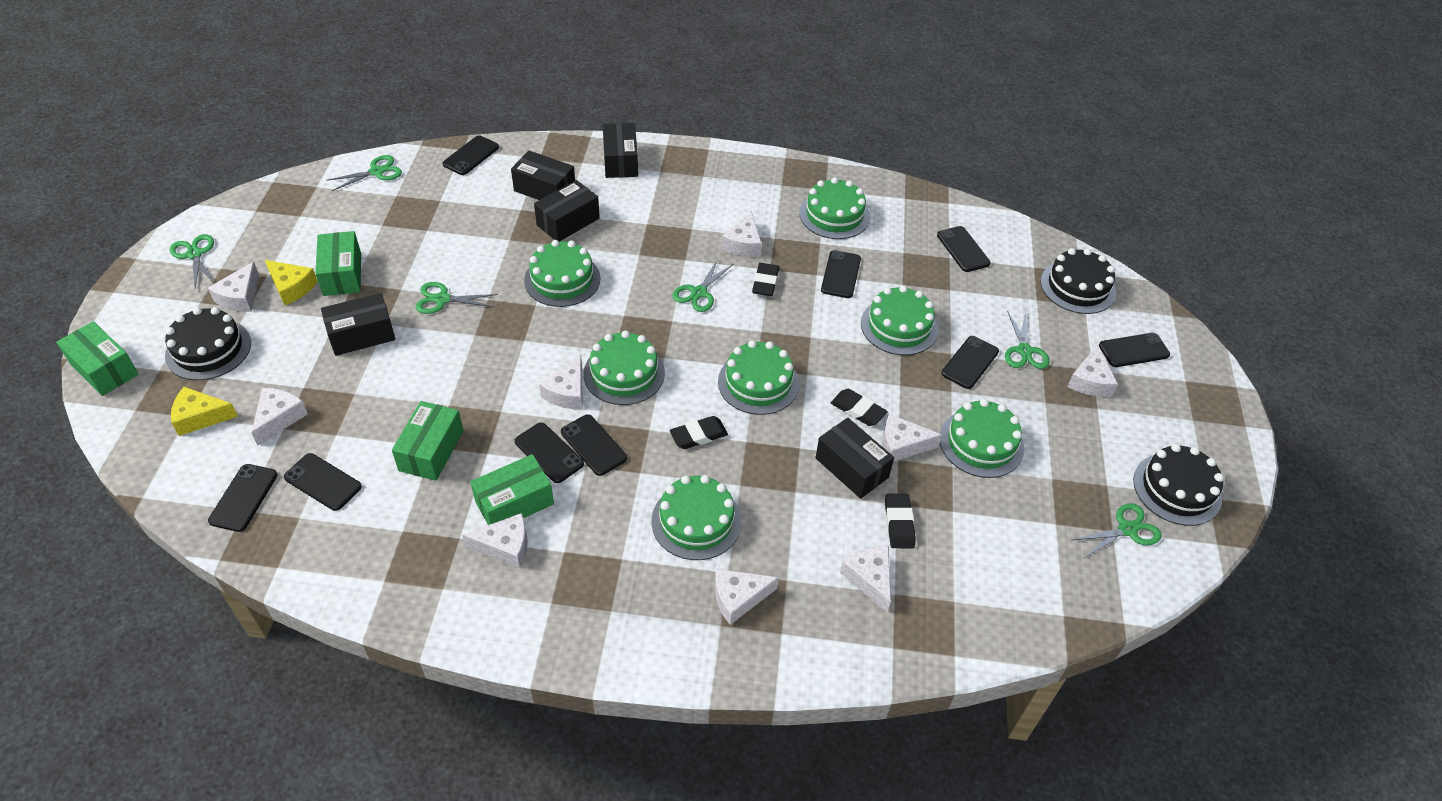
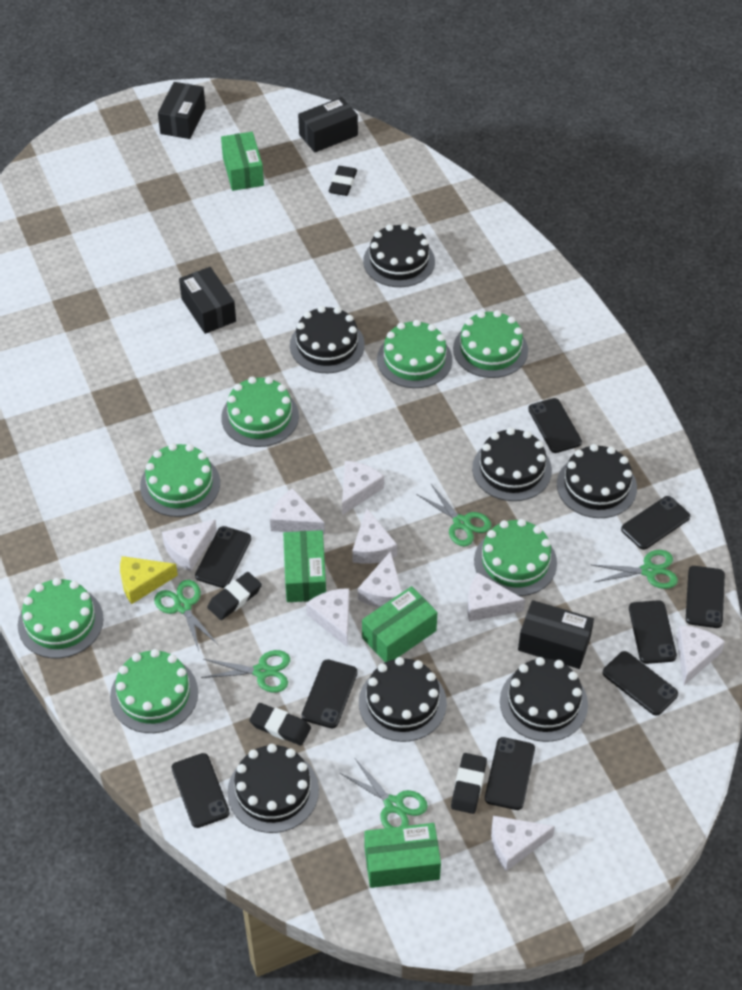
black box: 5 -> 4
black cake: 3 -> 7
green scissors: 6 -> 5
yellow cheese: 2 -> 1

